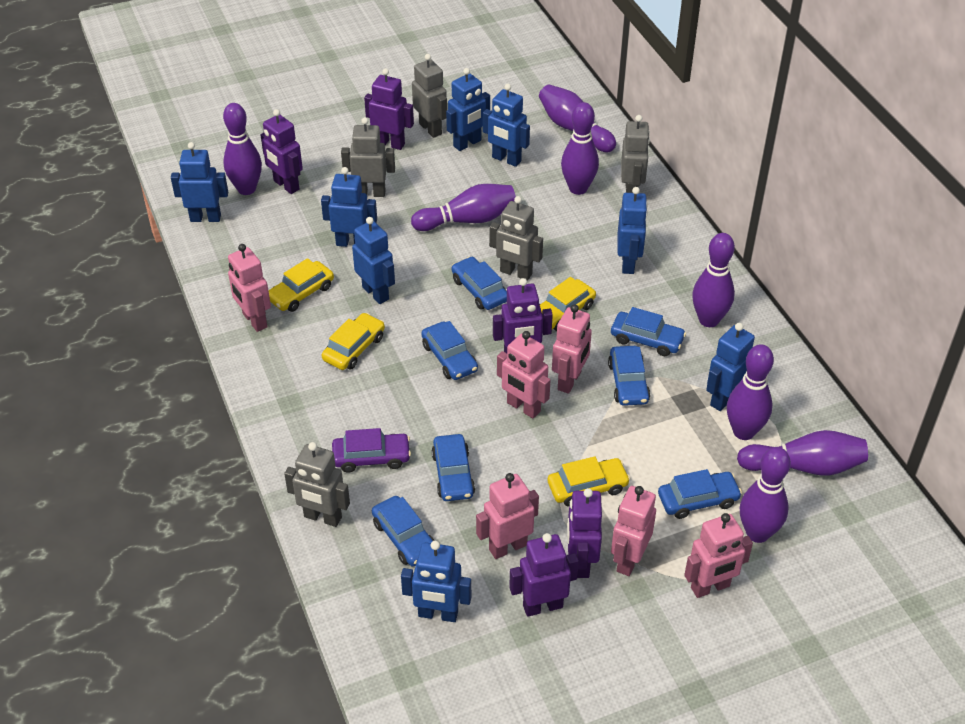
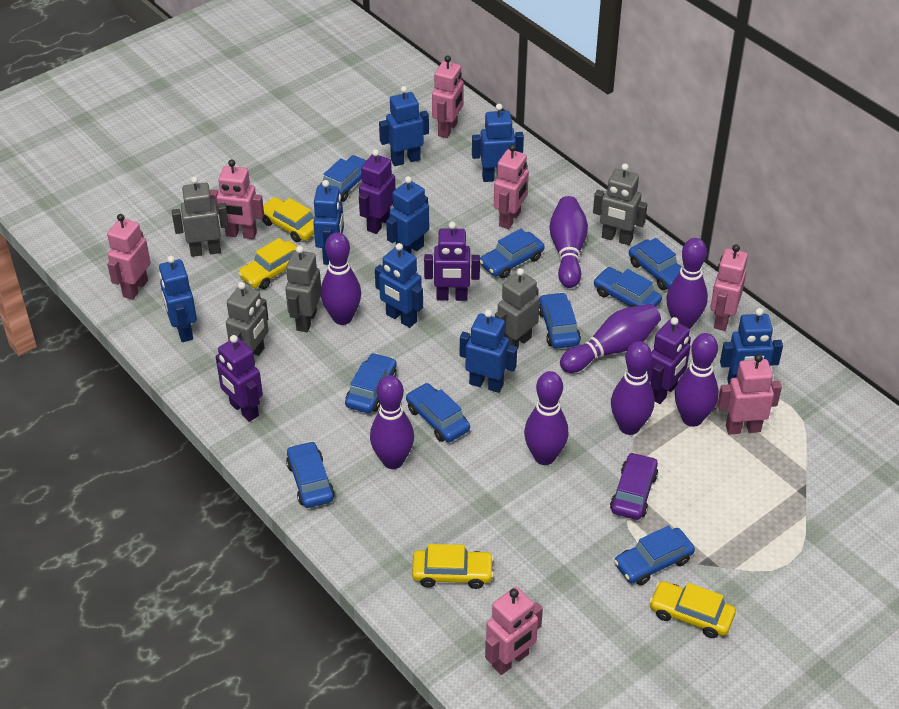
blue car: 7 -> 9
pink robot: 6 -> 7
purple robot: 5 -> 4

